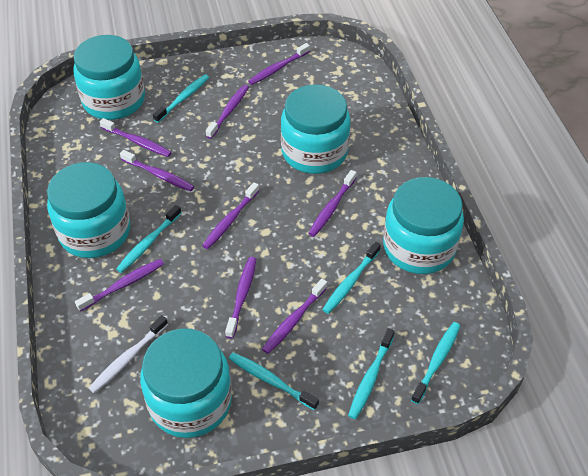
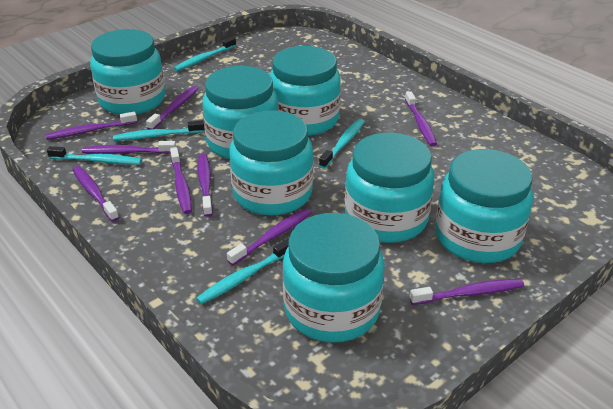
turquoise jar: 5 -> 7
turquoise toothbrush: 6 -> 5
white toothbrush: 1 -> 0

